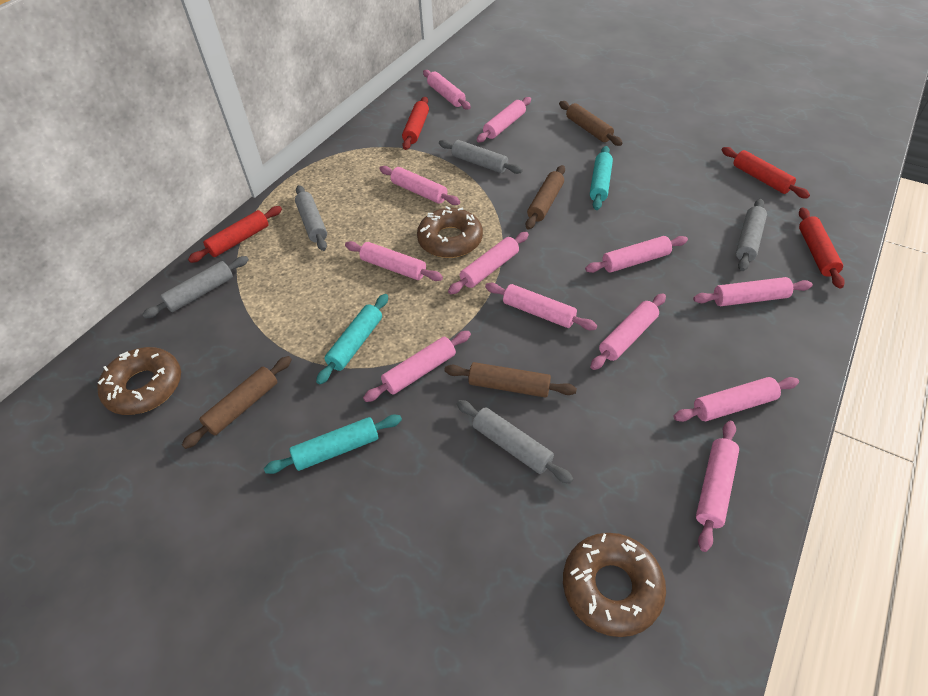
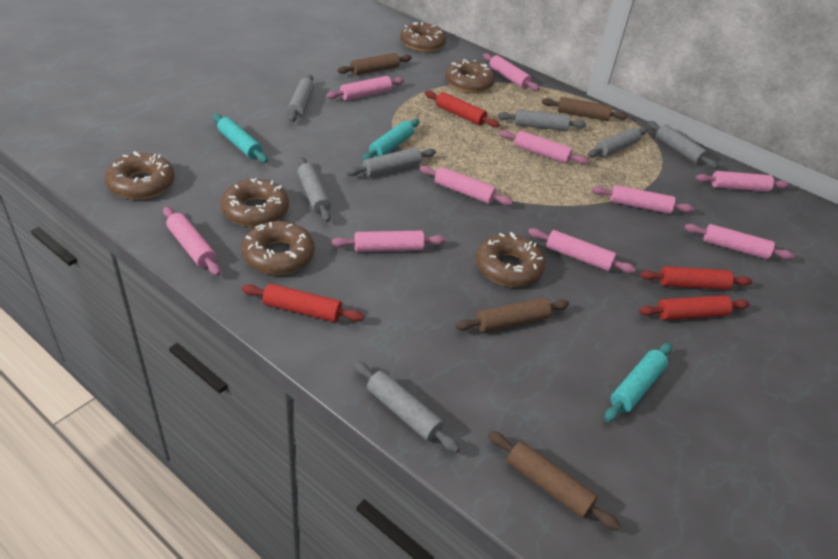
brown donut: 3 -> 6
grey rolling pin: 5 -> 7
pink rolling pin: 12 -> 10

